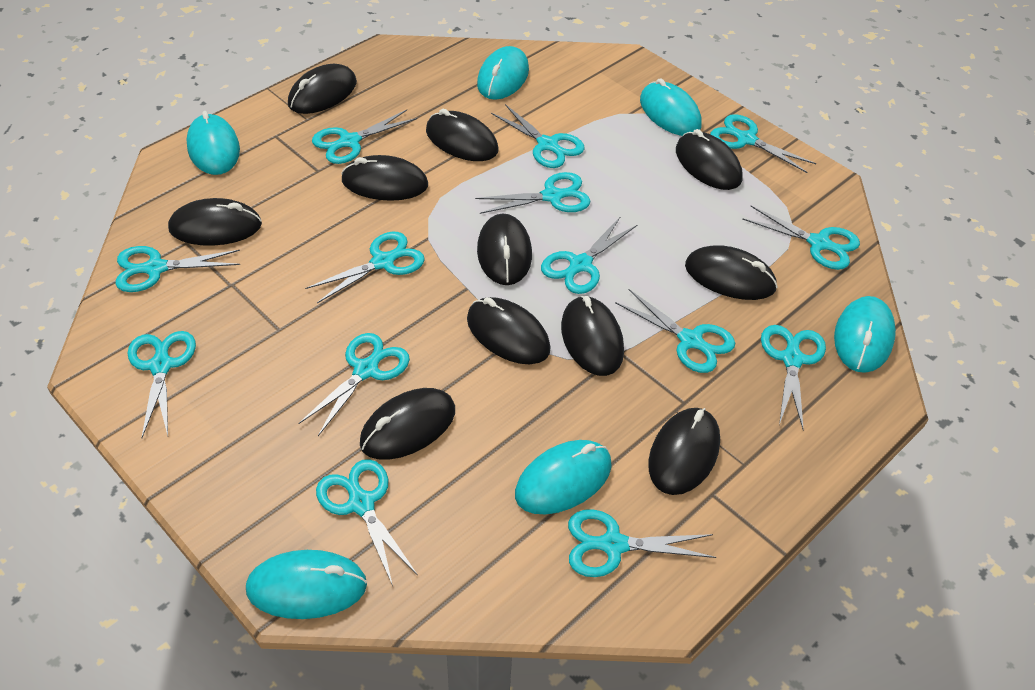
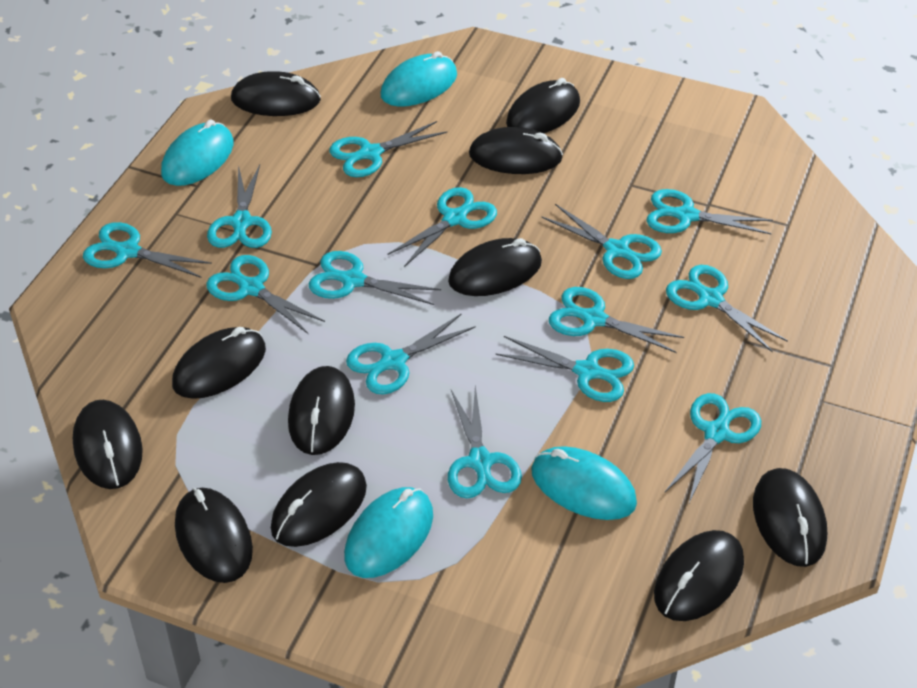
turquoise mouse: 6 -> 4

